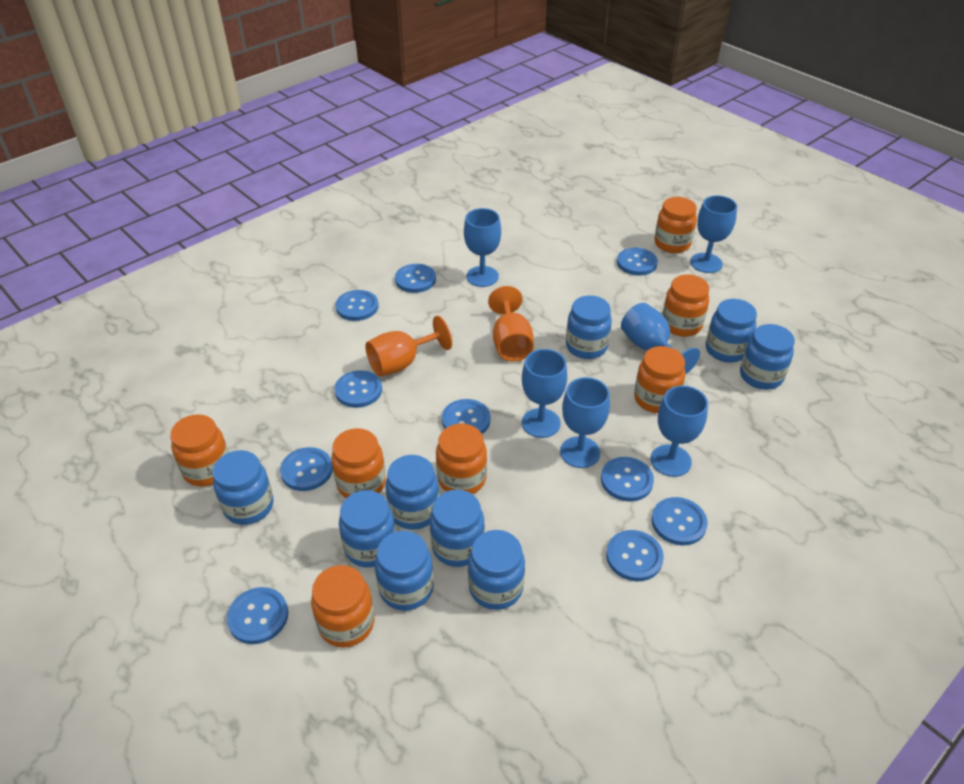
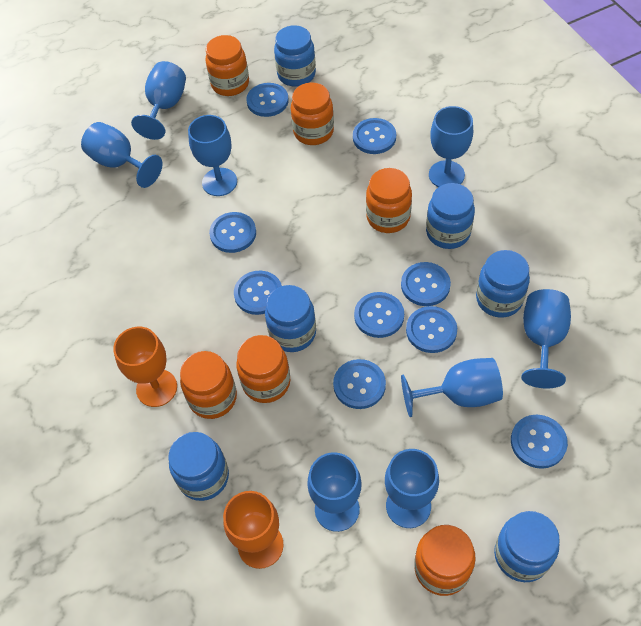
blue button: 10 -> 9
blue goblet: 6 -> 8
blue jar: 9 -> 6
orange jar: 7 -> 6

